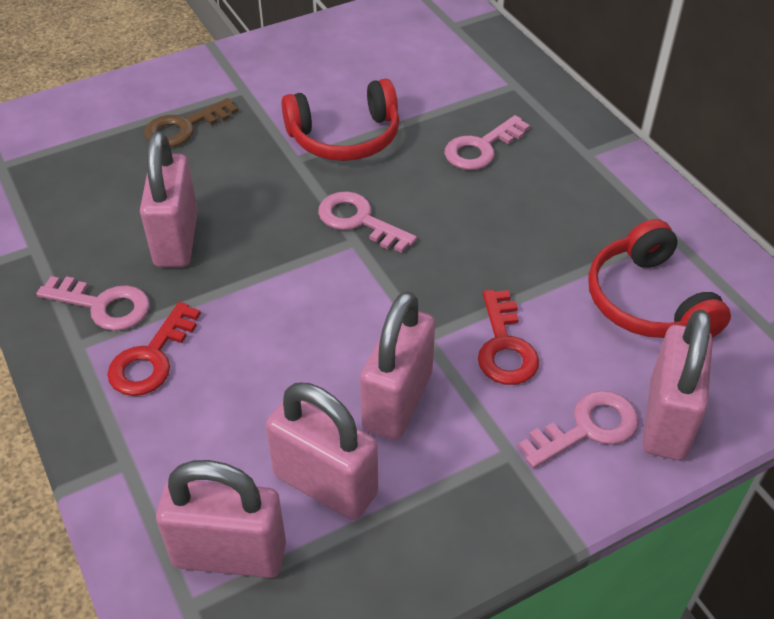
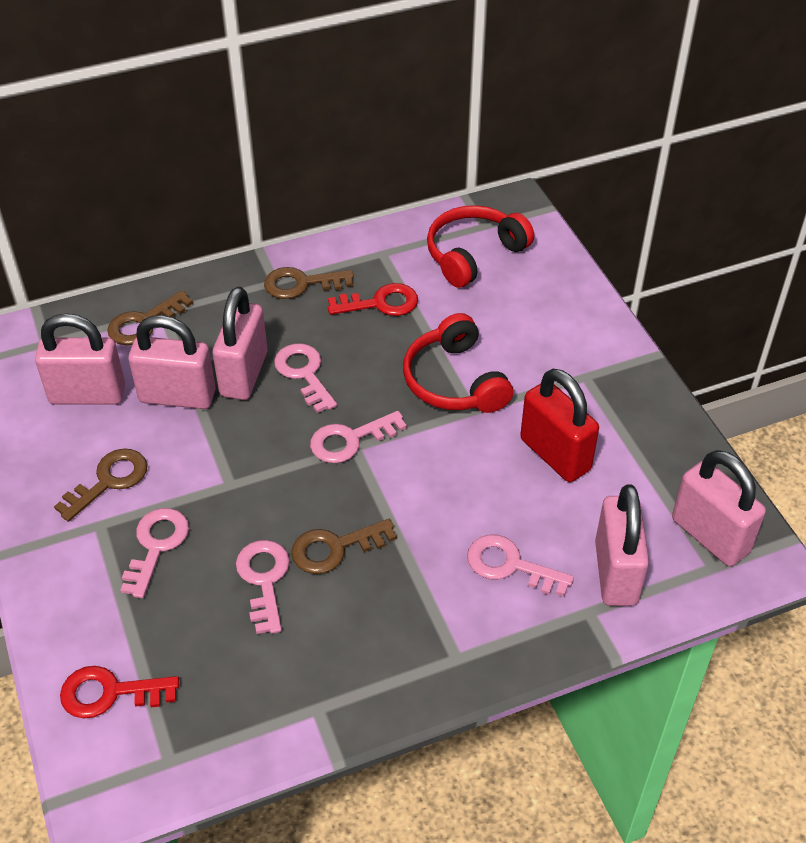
brown key: 1 -> 4
pink key: 4 -> 5
red padlock: 0 -> 1

